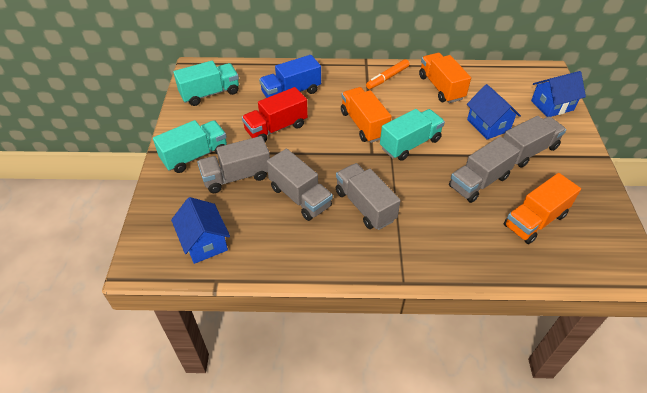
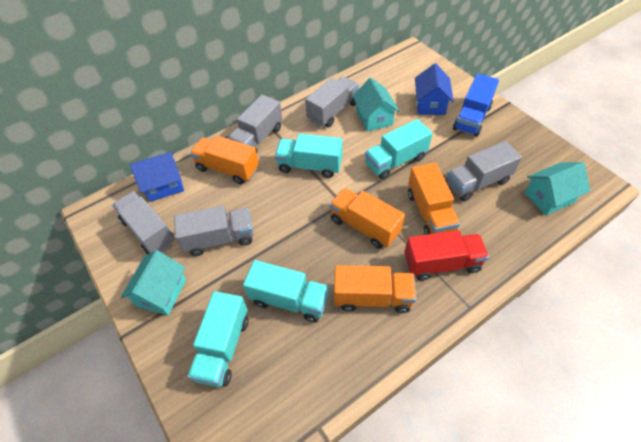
blue house: 3 -> 2
orange marker: 1 -> 0
orange truck: 3 -> 4
turquoise house: 0 -> 3
turquoise truck: 3 -> 4

